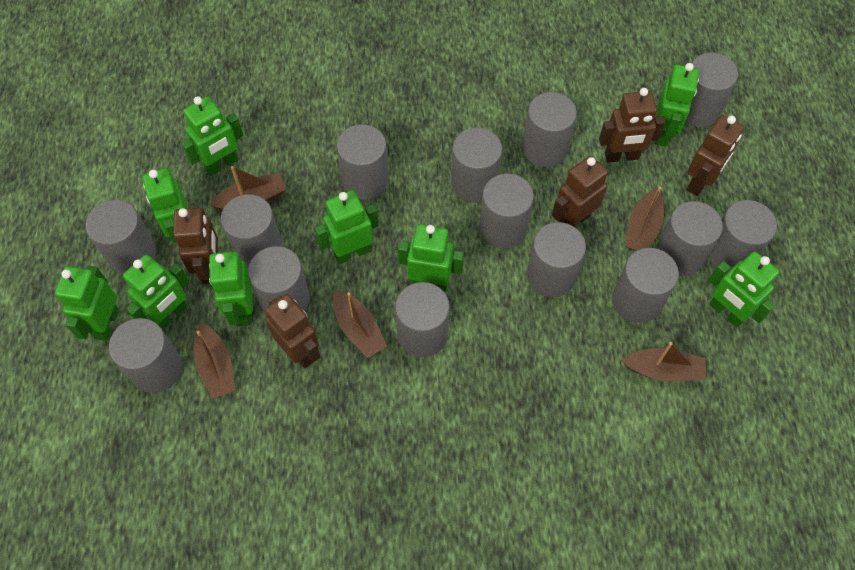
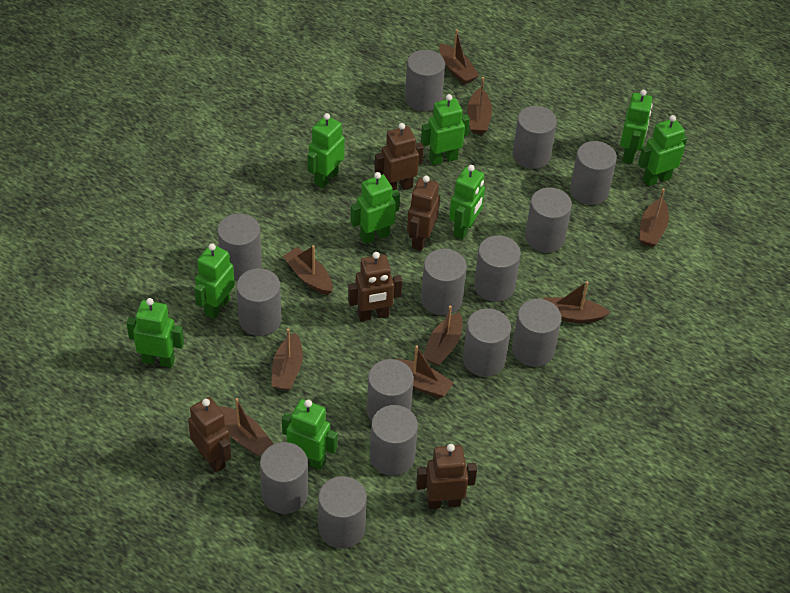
brown boat: 5 -> 9

